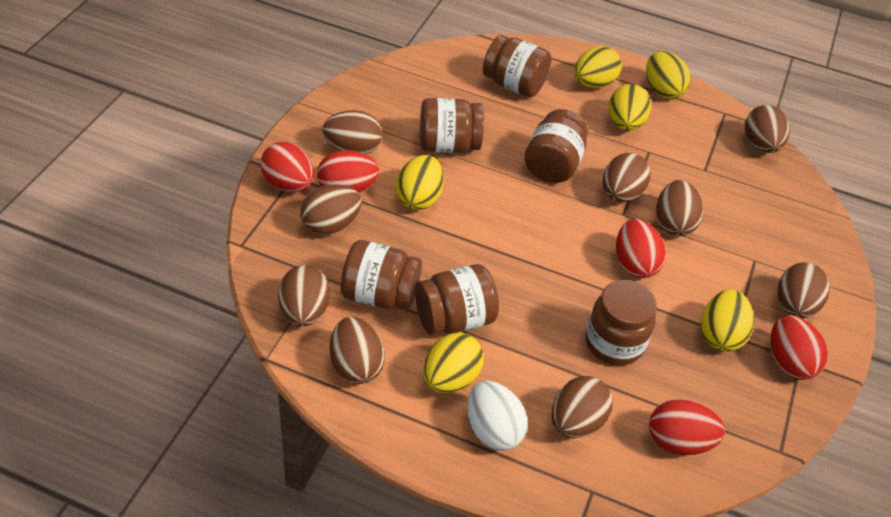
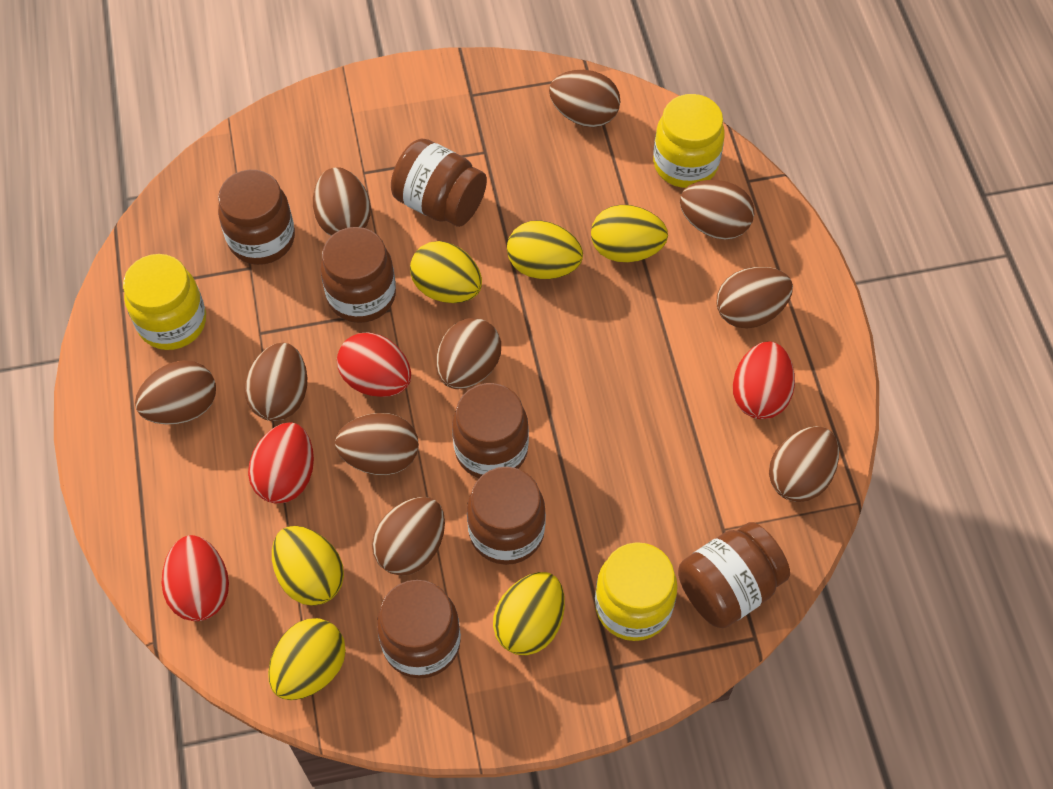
brown egg: 9 -> 10
brown jar: 6 -> 7
red egg: 5 -> 4
white egg: 1 -> 0
yellow jar: 0 -> 3

